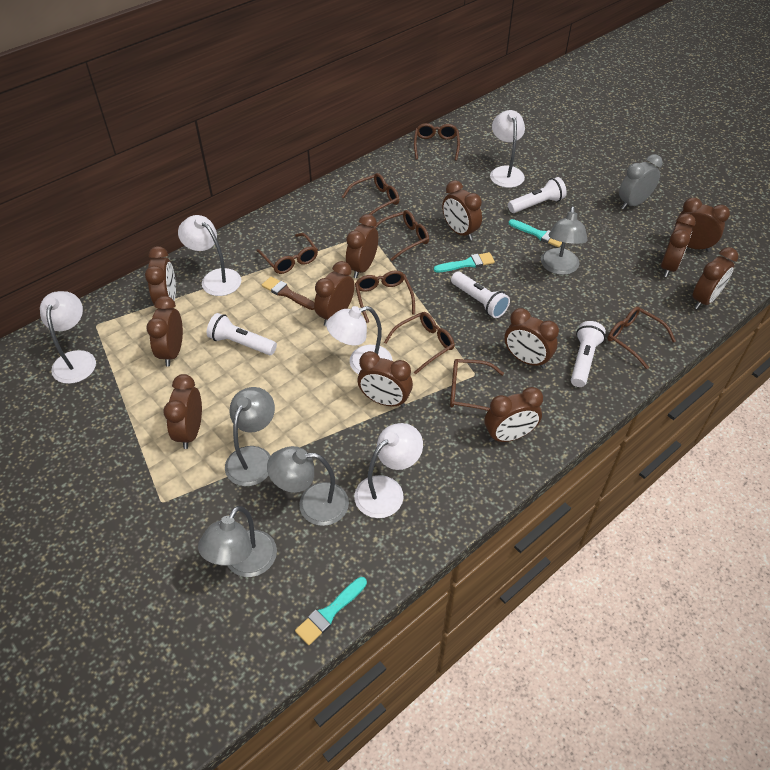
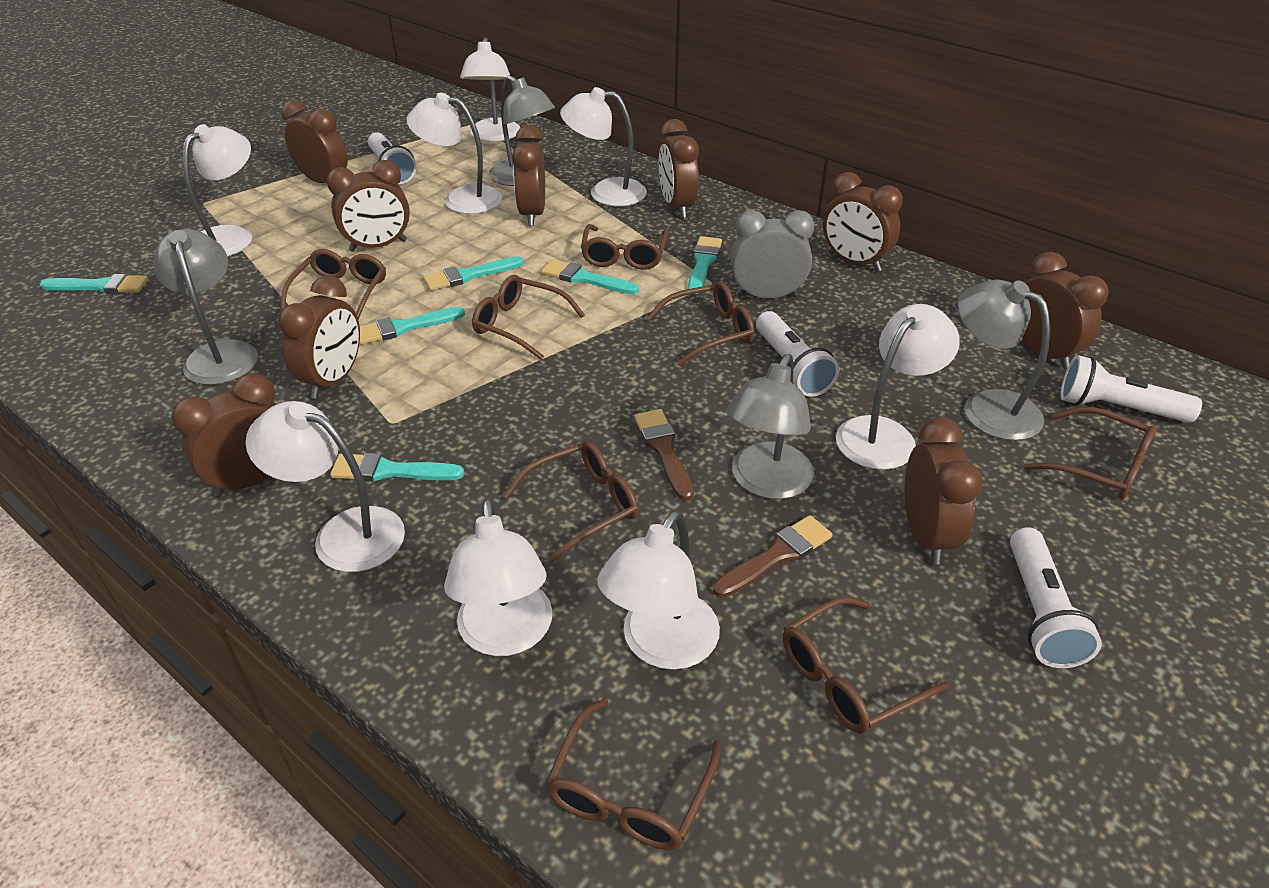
brown brush: 1 -> 2
brown clock: 12 -> 9
turquoise brush: 3 -> 6
white lamp: 5 -> 8

